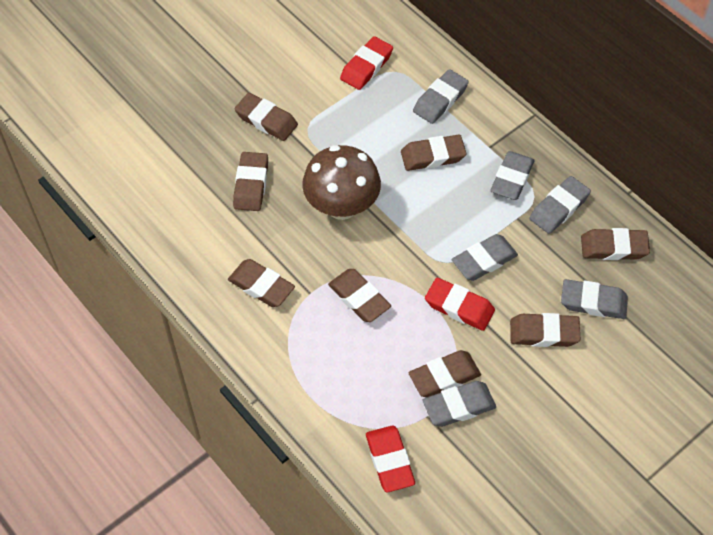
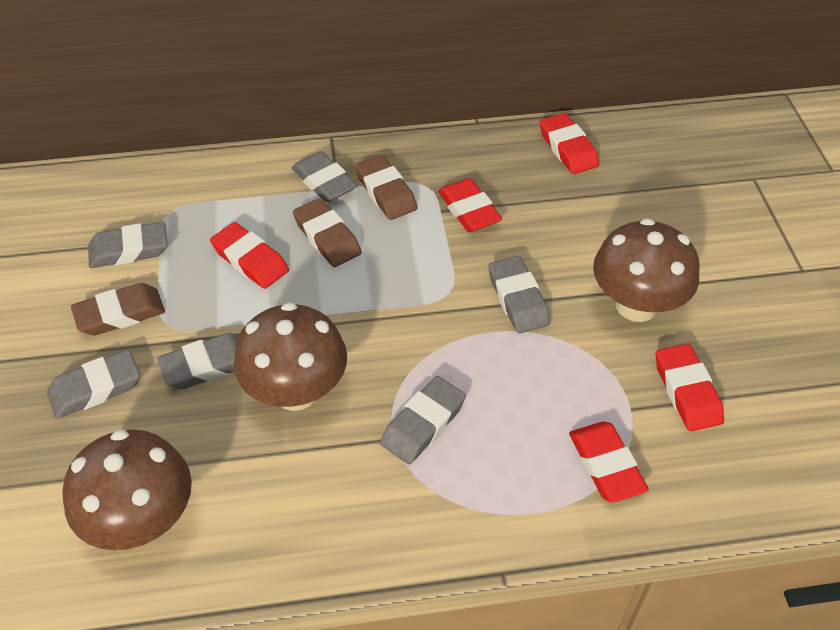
brown eraser: 8 -> 3
brown mushroom: 1 -> 3
red eraser: 3 -> 5

